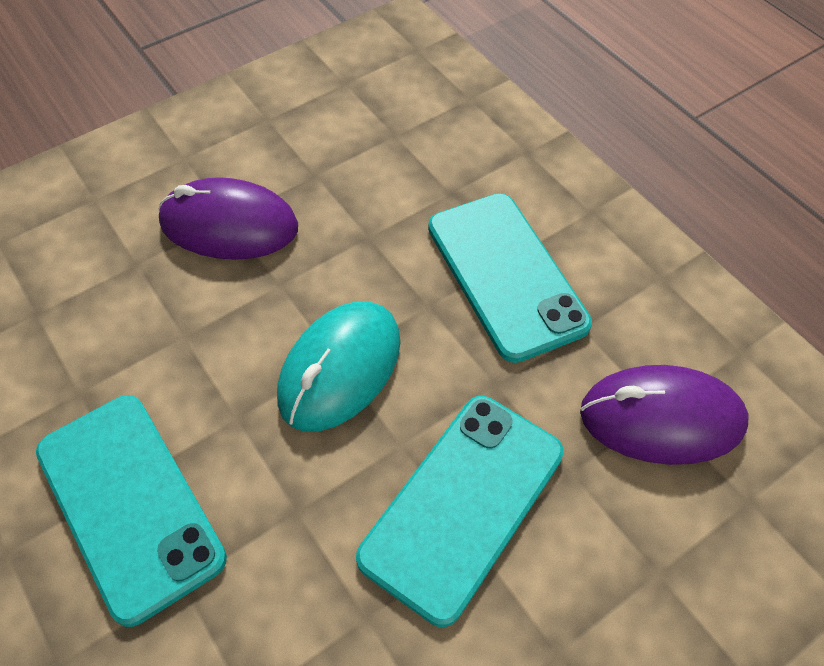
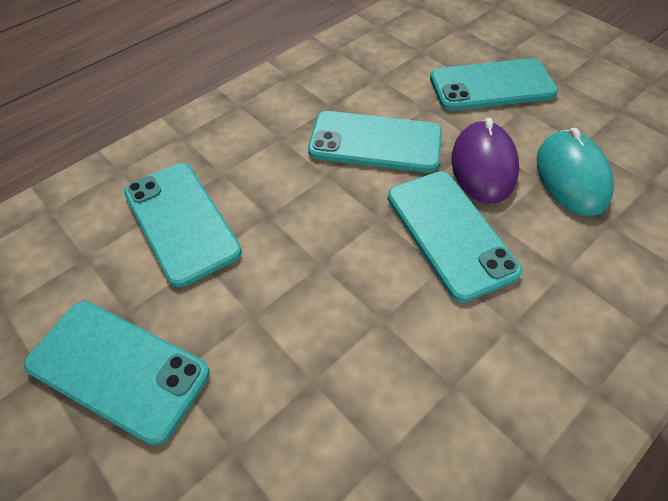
purple mouse: 2 -> 1
turquoise phone: 3 -> 5

